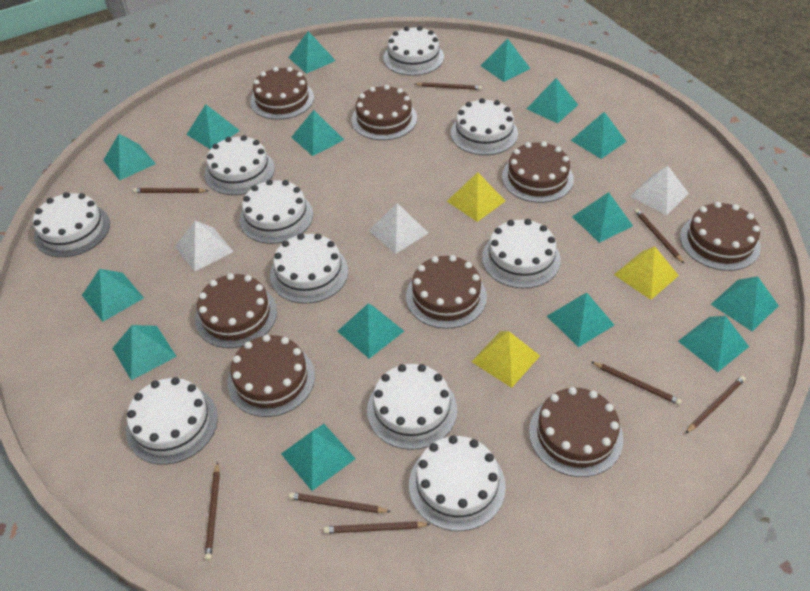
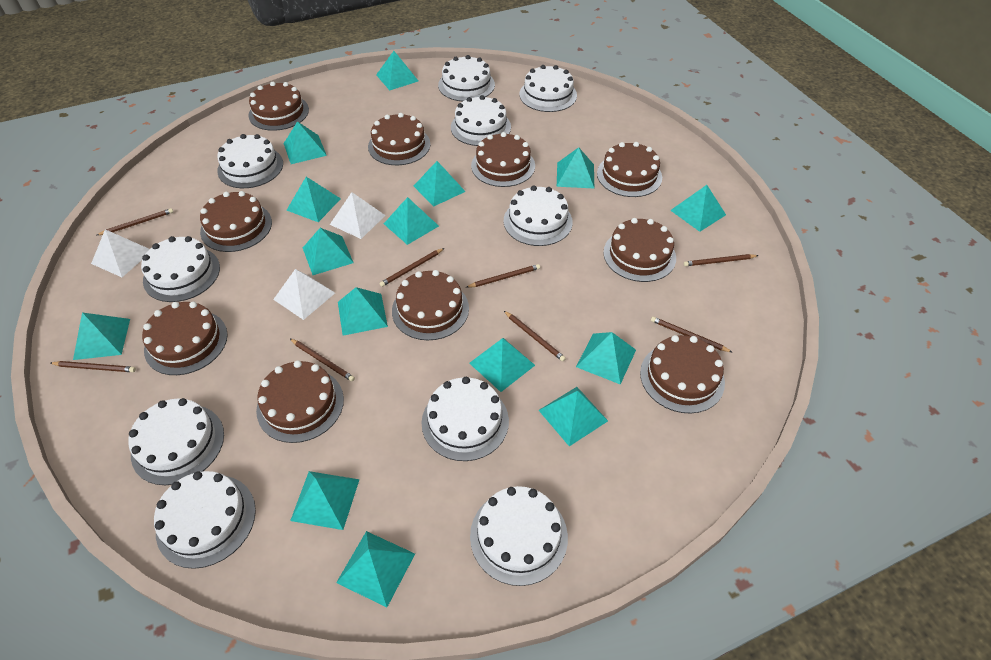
brown cake: 8 -> 10
yellow pyramid: 3 -> 0

